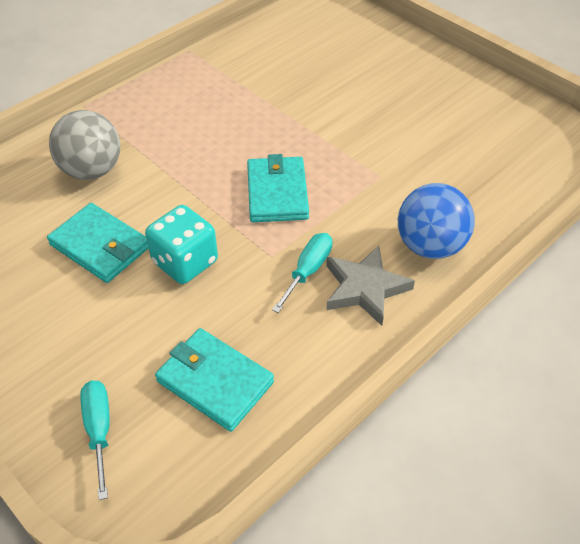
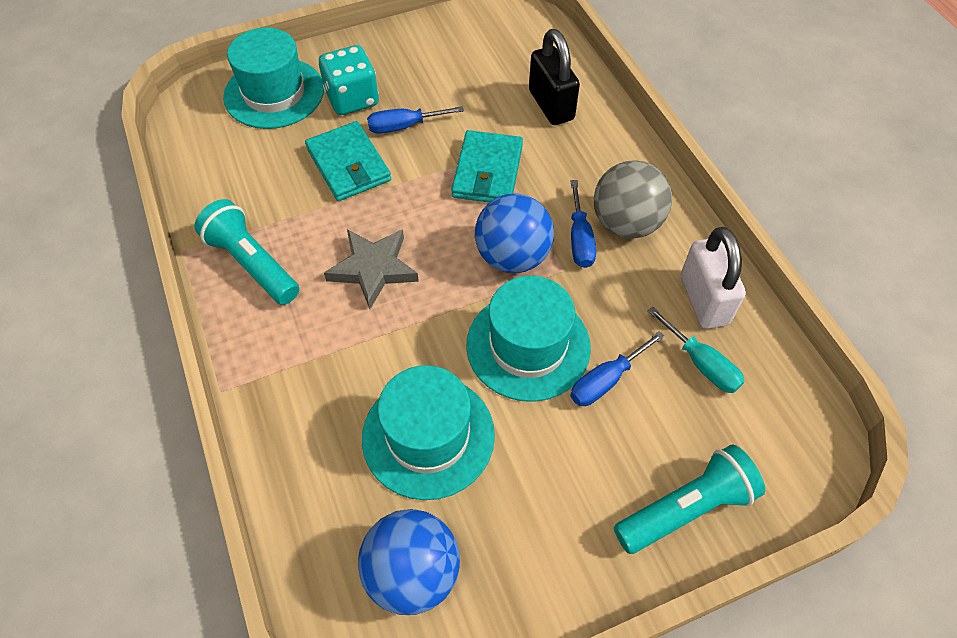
black padlock: 0 -> 1
blue ball: 1 -> 2
blue screwdriver: 0 -> 3
turquoise flashlight: 0 -> 2
turquoise hat: 0 -> 3
turquoise screwdriver: 2 -> 1
turquoise wallet: 3 -> 2
white padlock: 0 -> 1

